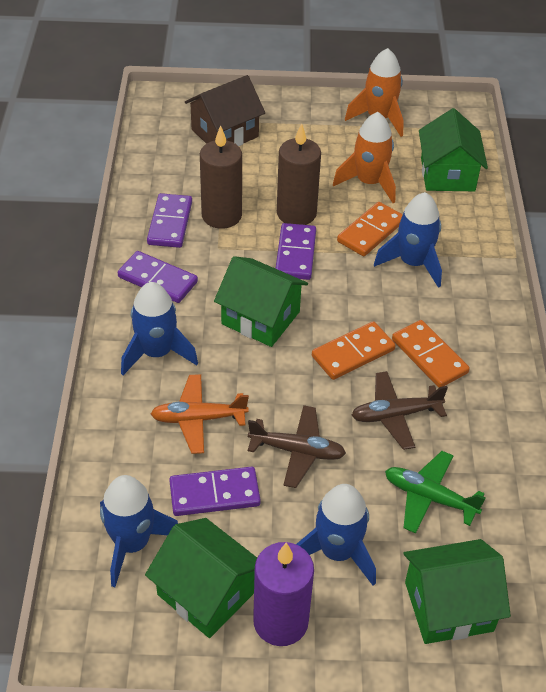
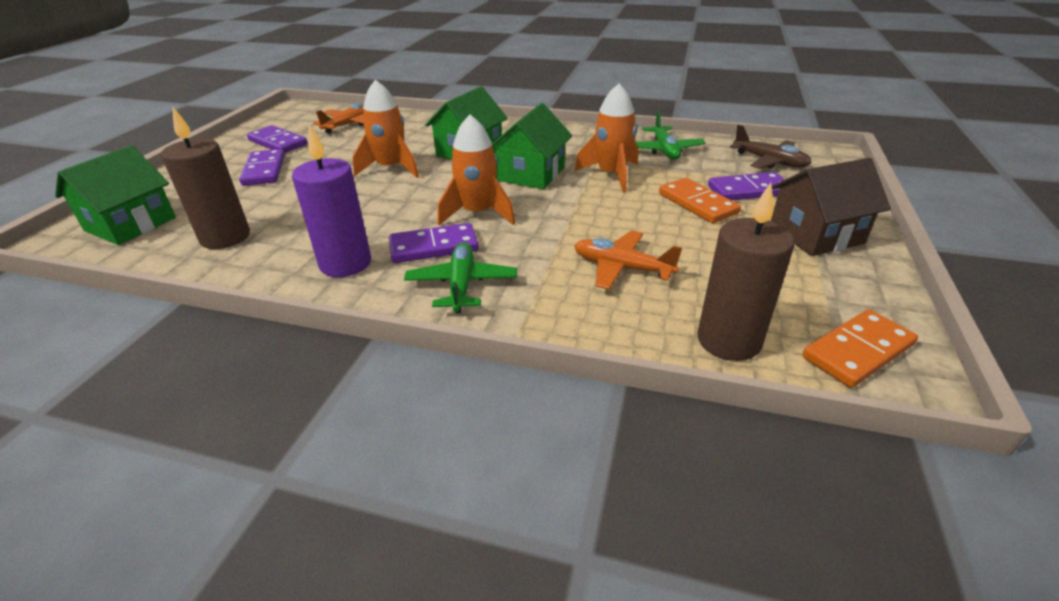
blue rocket: 4 -> 0
brown plane: 2 -> 1
green house: 4 -> 3
green plane: 1 -> 2
orange domino: 3 -> 2
orange plane: 1 -> 2
orange rocket: 2 -> 3

